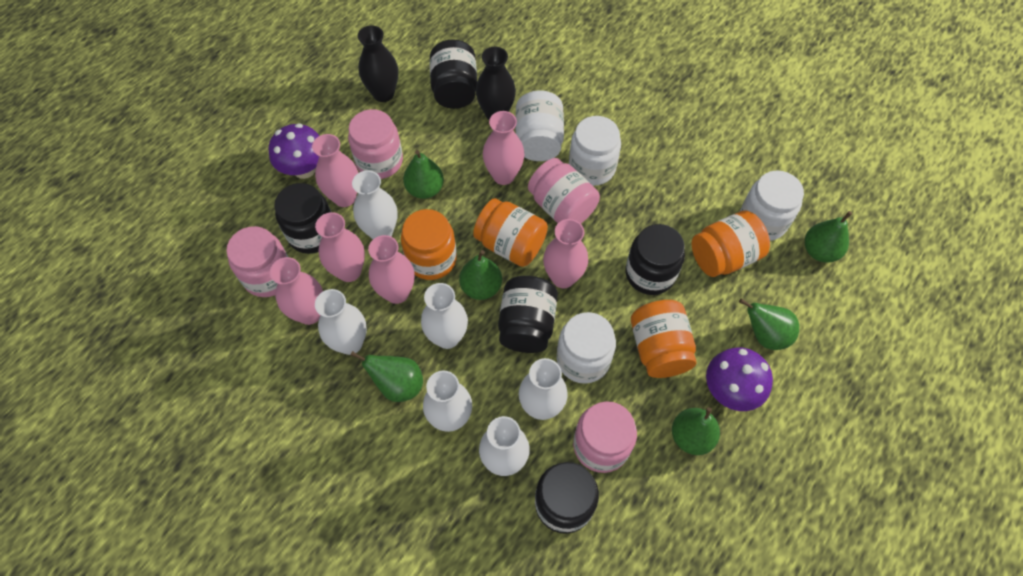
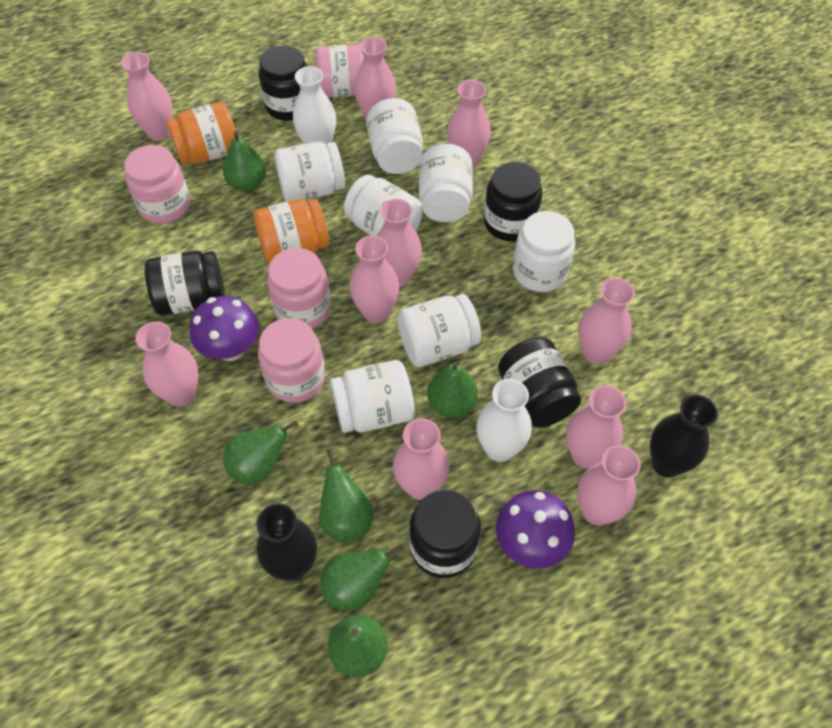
orange jar: 4 -> 2
pink vase: 6 -> 10
white jar: 4 -> 7
white vase: 6 -> 2

